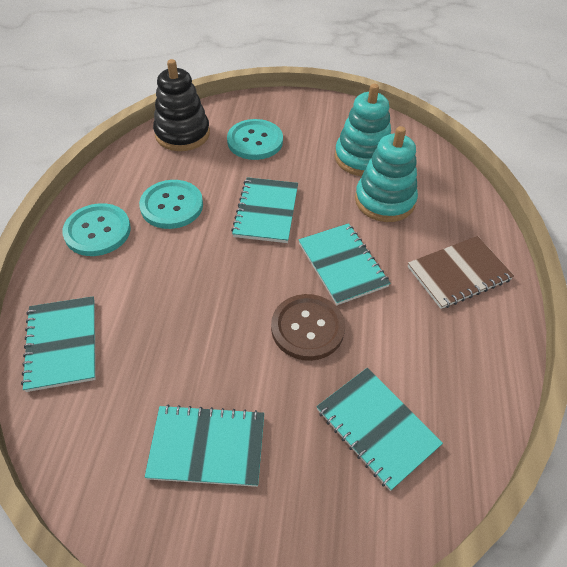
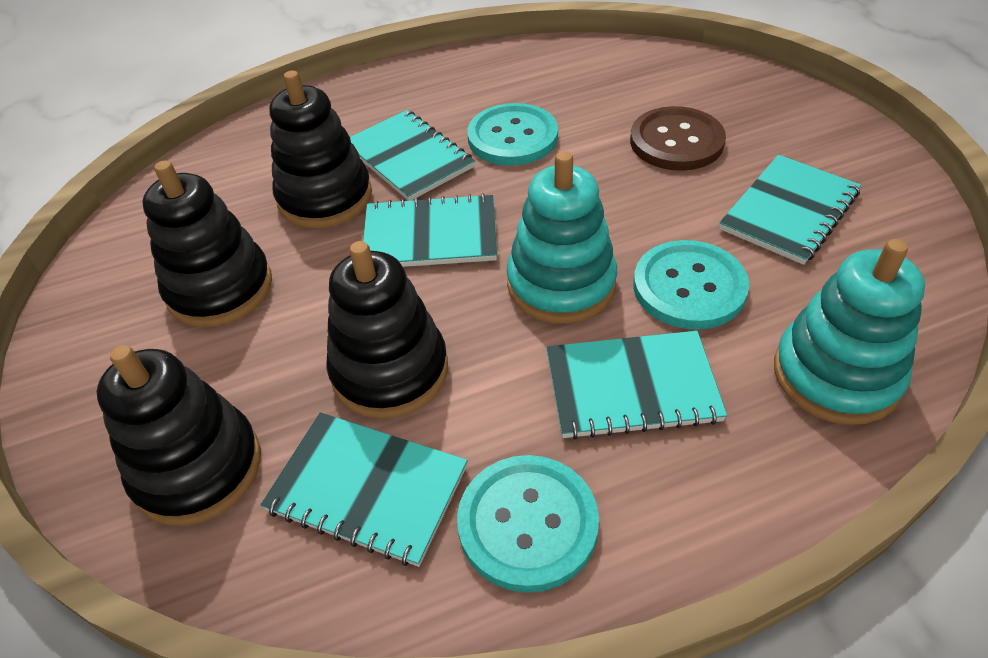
black stacking toy: 1 -> 4
brown notebook: 1 -> 0

